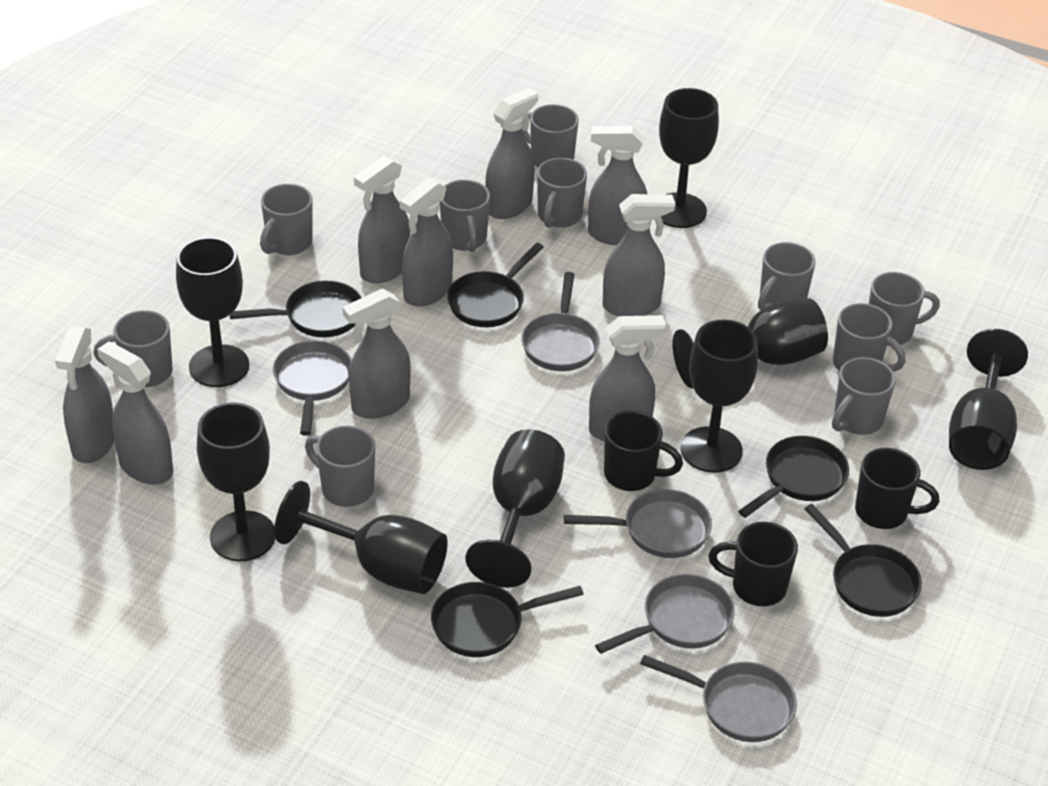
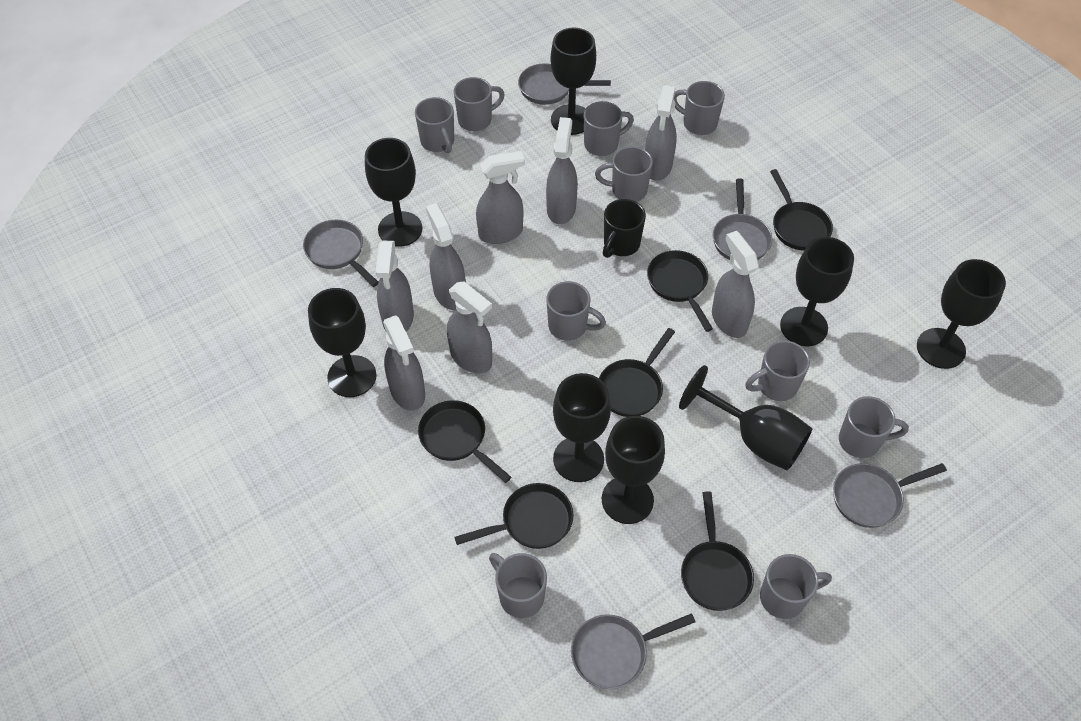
black mug: 3 -> 1
black pan: 5 -> 6
grey spray bottle: 9 -> 8

